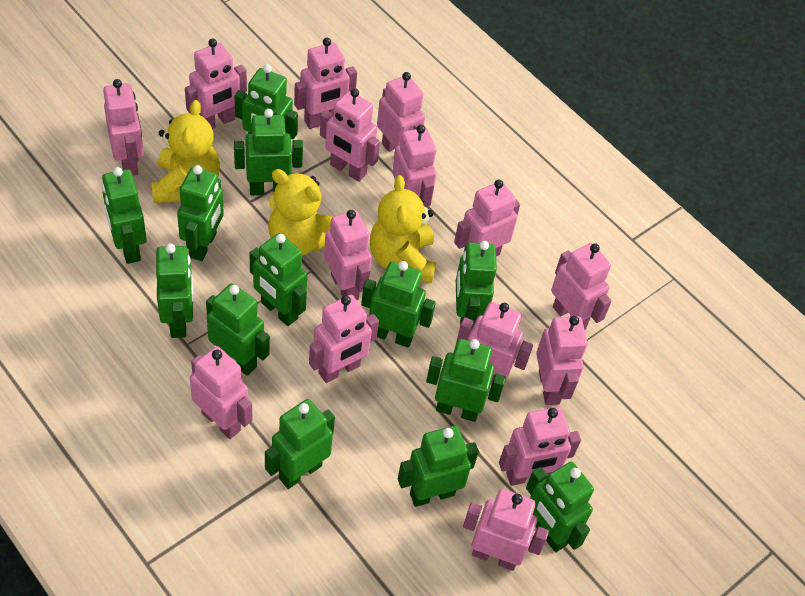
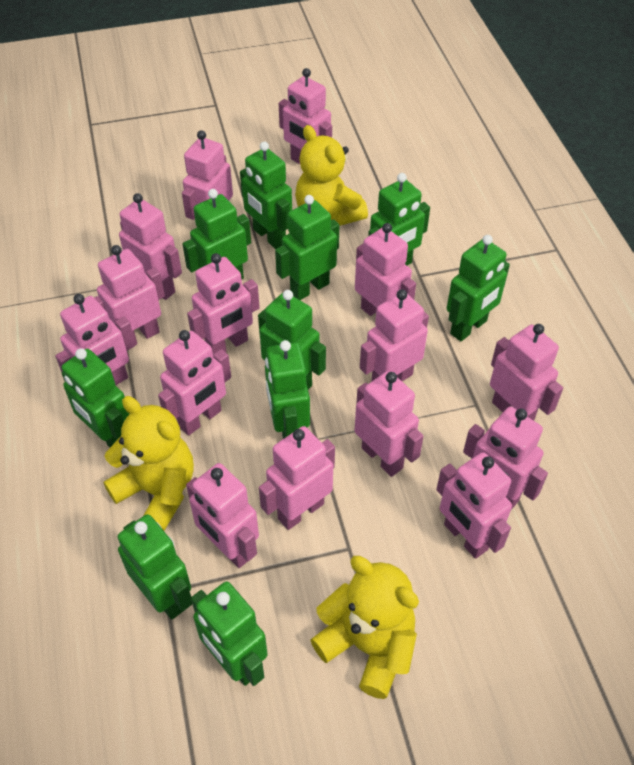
green robot: 13 -> 10

